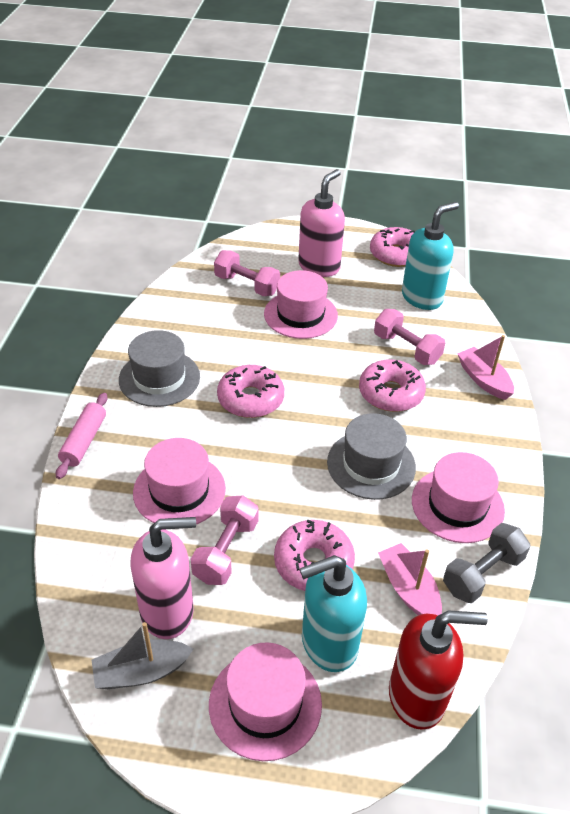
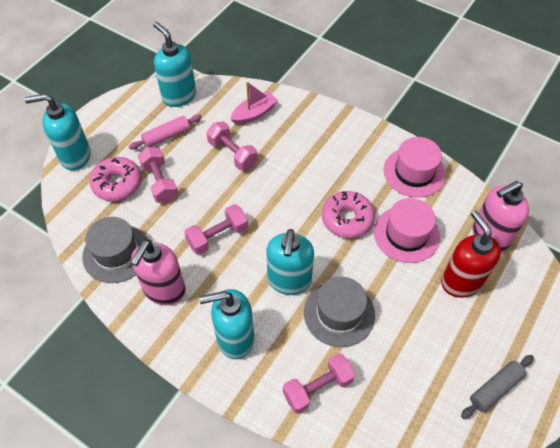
grey boat: 1 -> 0
grey dumbbell: 1 -> 0
grey rolling pin: 0 -> 1
pink boat: 2 -> 1
pink donut: 4 -> 2
pink dumbbell: 3 -> 4
pink hat: 4 -> 2
turquoise soap dispenser: 2 -> 4

